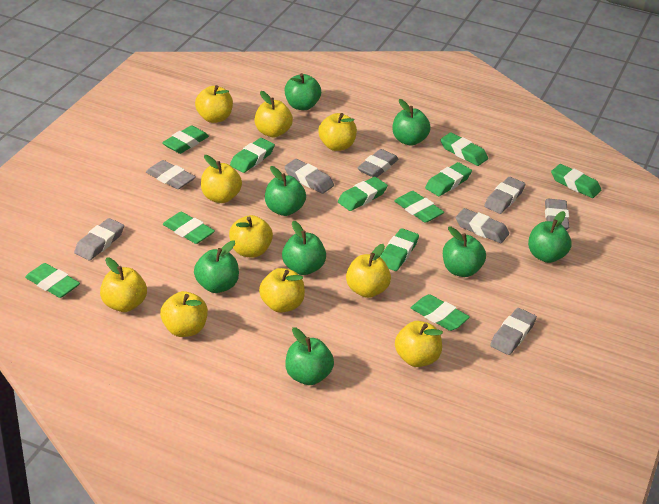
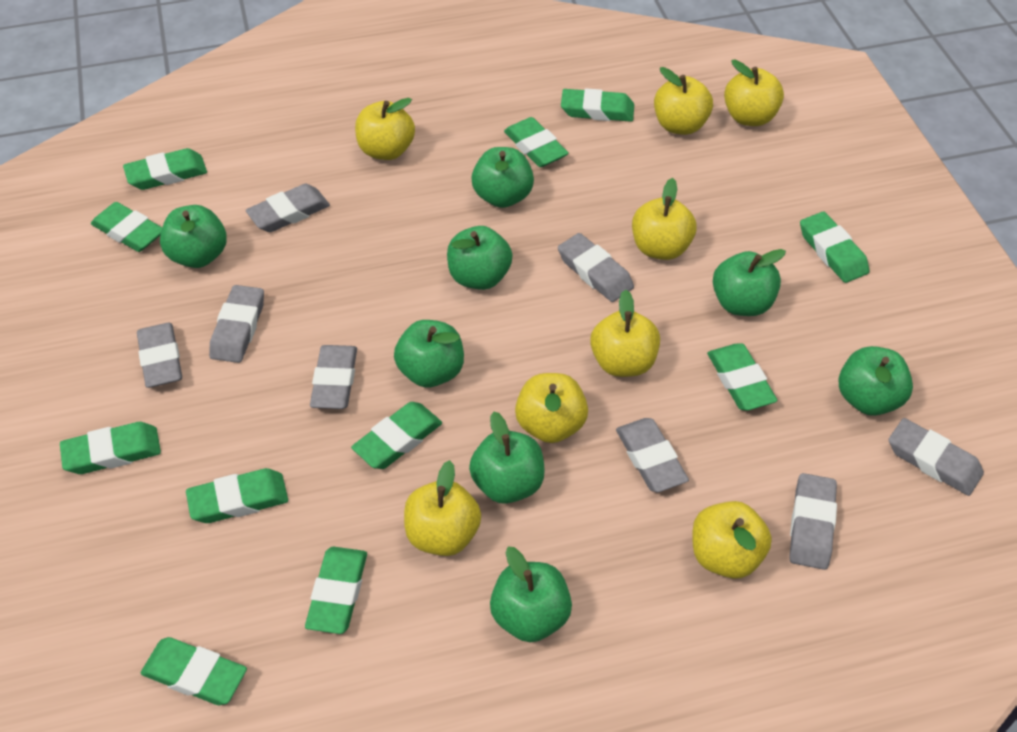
yellow apple: 10 -> 8

